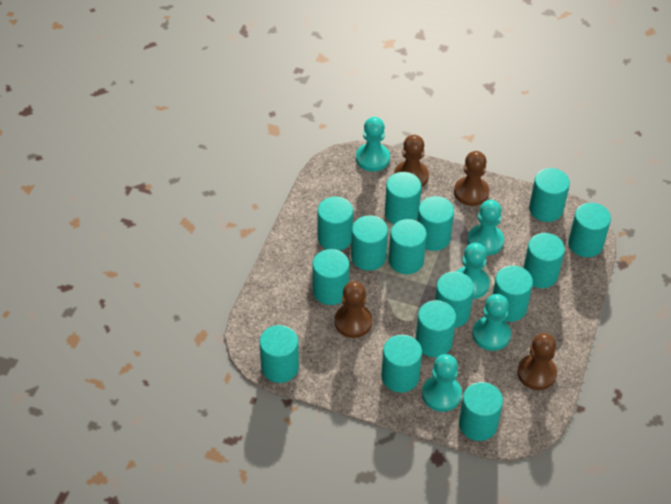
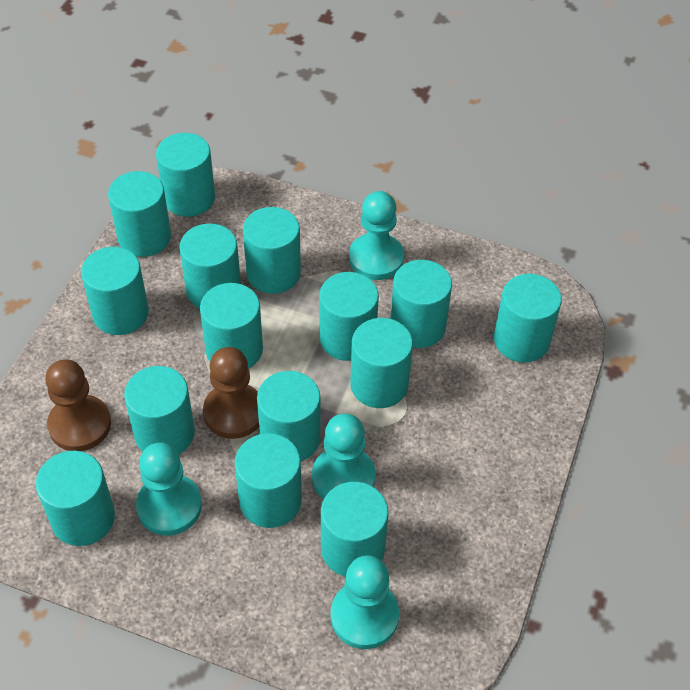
brown pawn: 4 -> 2
turquoise pawn: 5 -> 4

